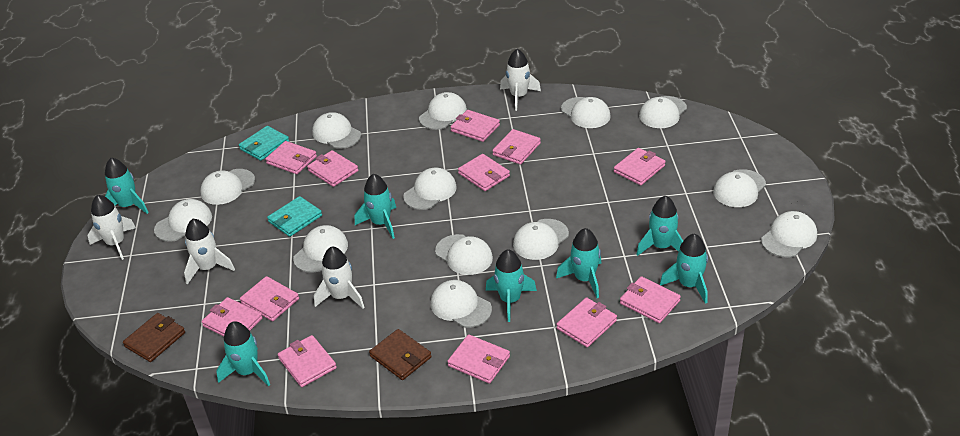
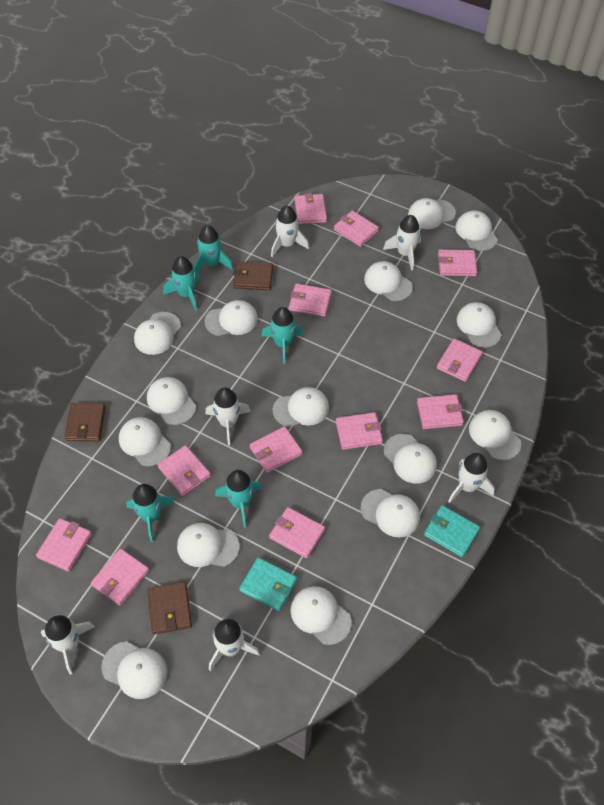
brown wallet: 2 -> 3
turquoise rocket: 7 -> 5
white cap: 13 -> 15
white rocket: 4 -> 6

